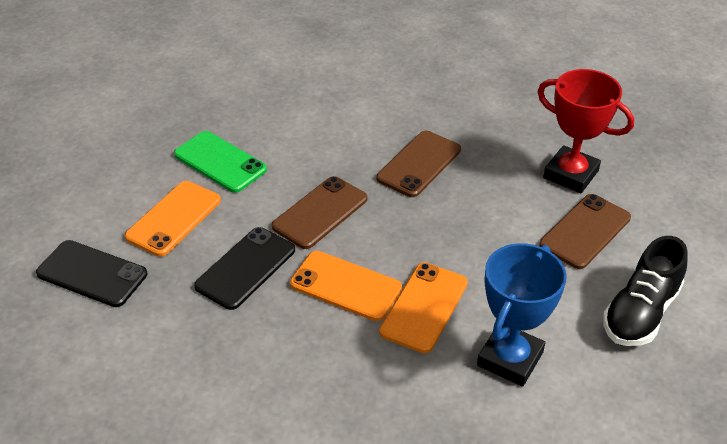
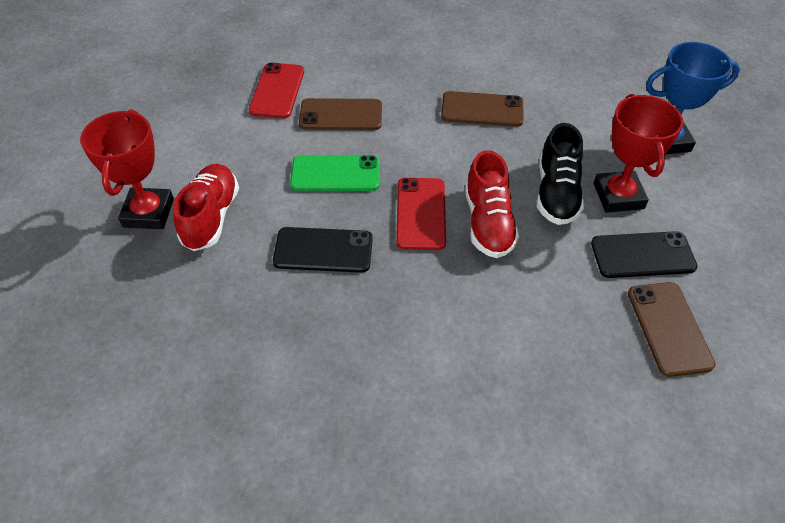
orange phone: 3 -> 0
red phone: 0 -> 2
red shoe: 0 -> 2
red trophy: 1 -> 2

